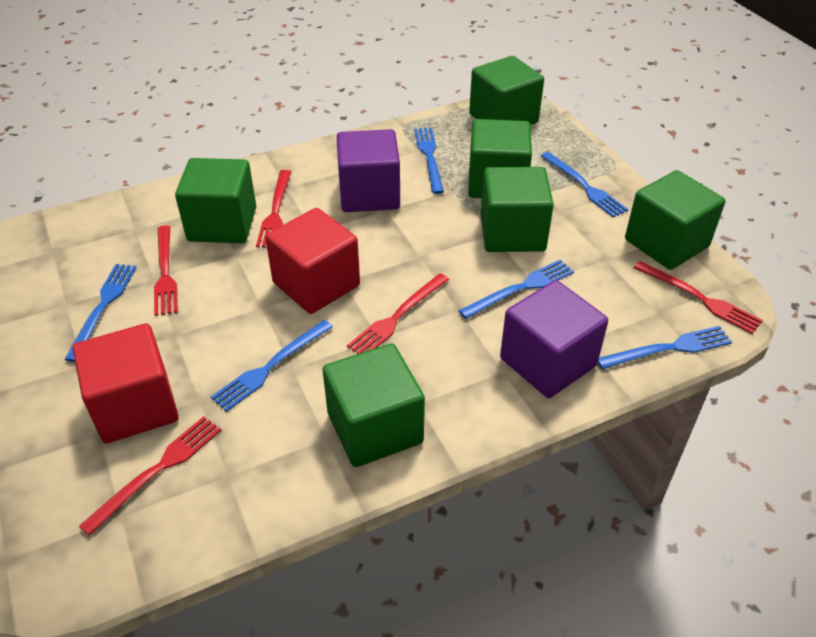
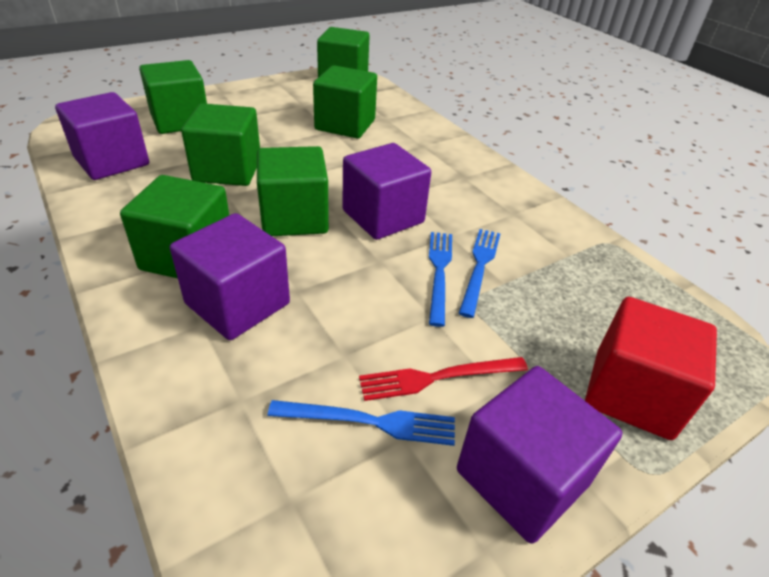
blue fork: 6 -> 3
purple cube: 2 -> 4
red cube: 2 -> 1
red fork: 5 -> 1

